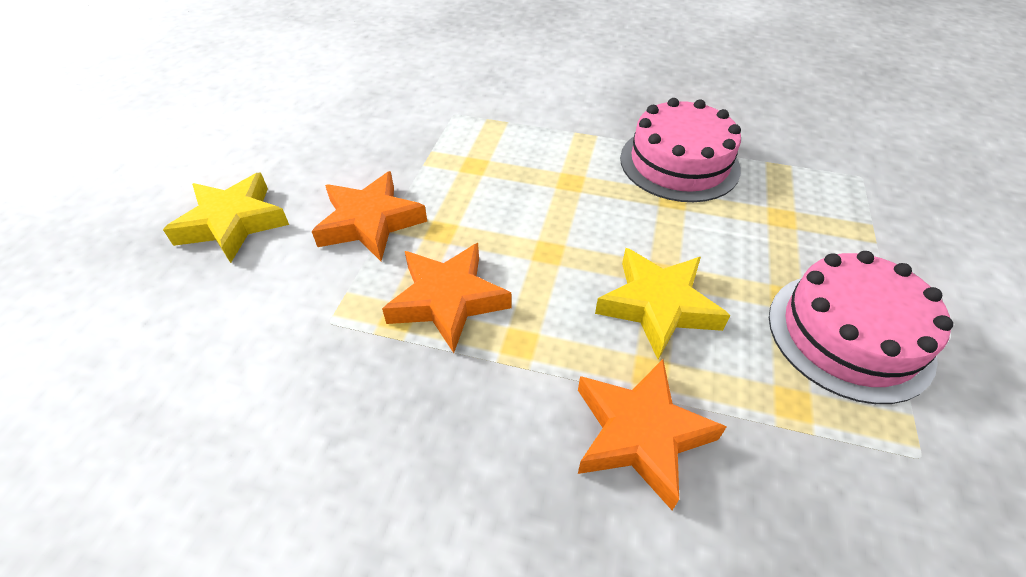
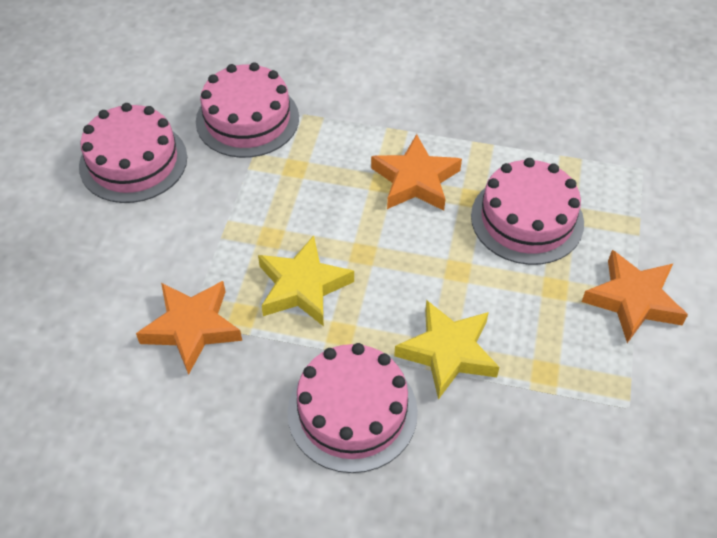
pink cake: 2 -> 4

